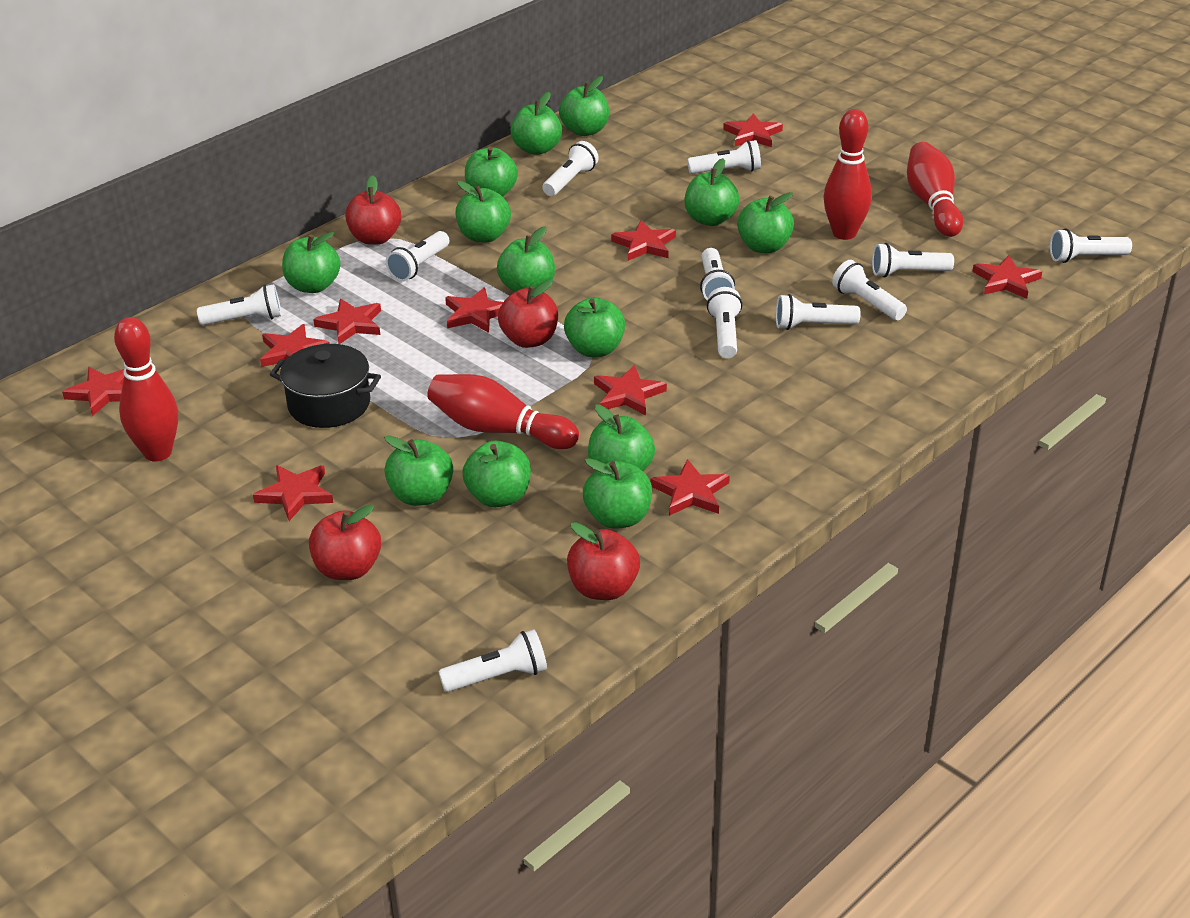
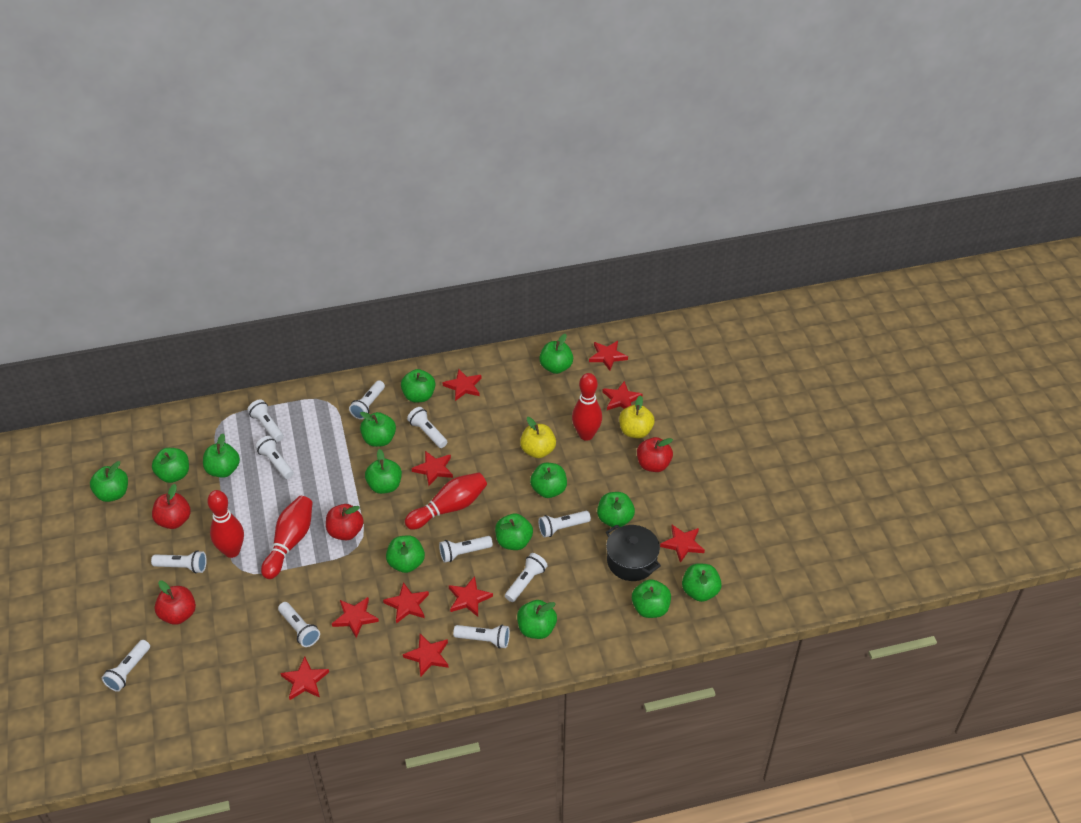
green apple: 13 -> 14
yellow apple: 0 -> 2

